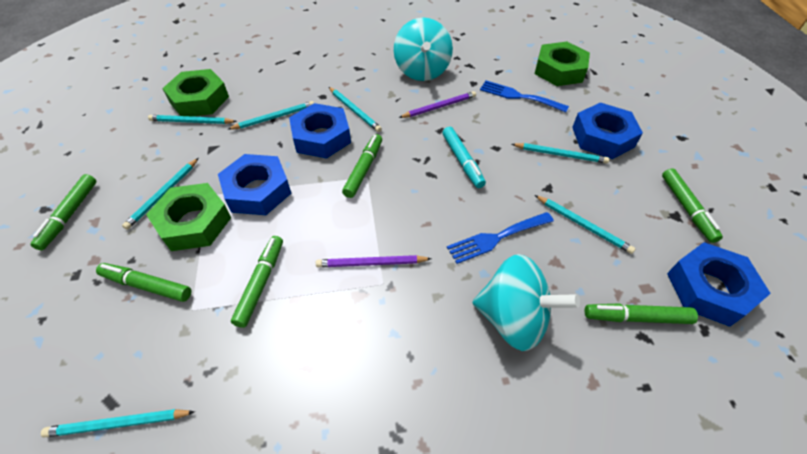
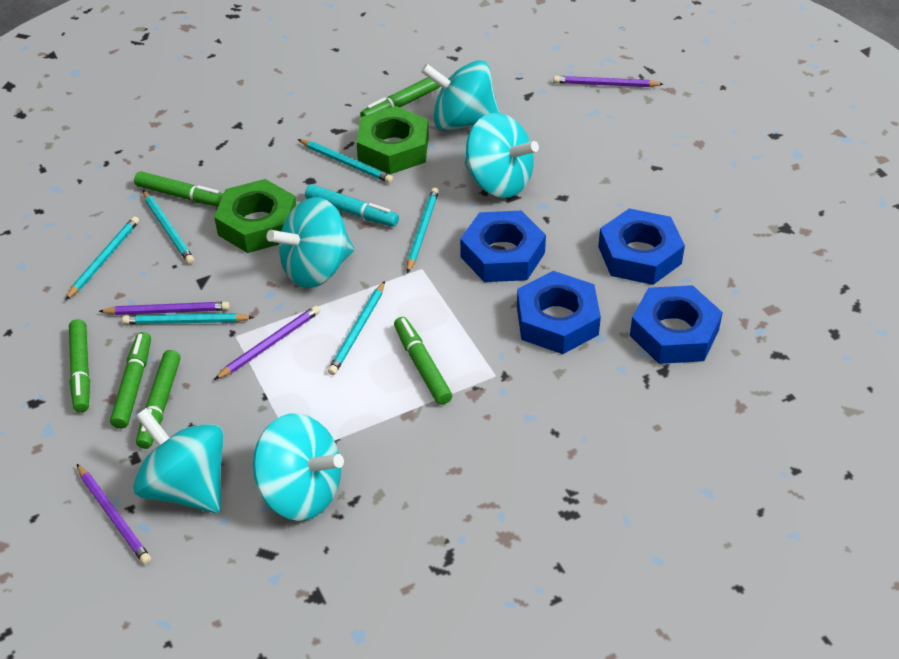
blue fork: 2 -> 0
green nut: 3 -> 2
purple pencil: 2 -> 4
turquoise pencil: 7 -> 6
turquoise spinning top: 2 -> 5

